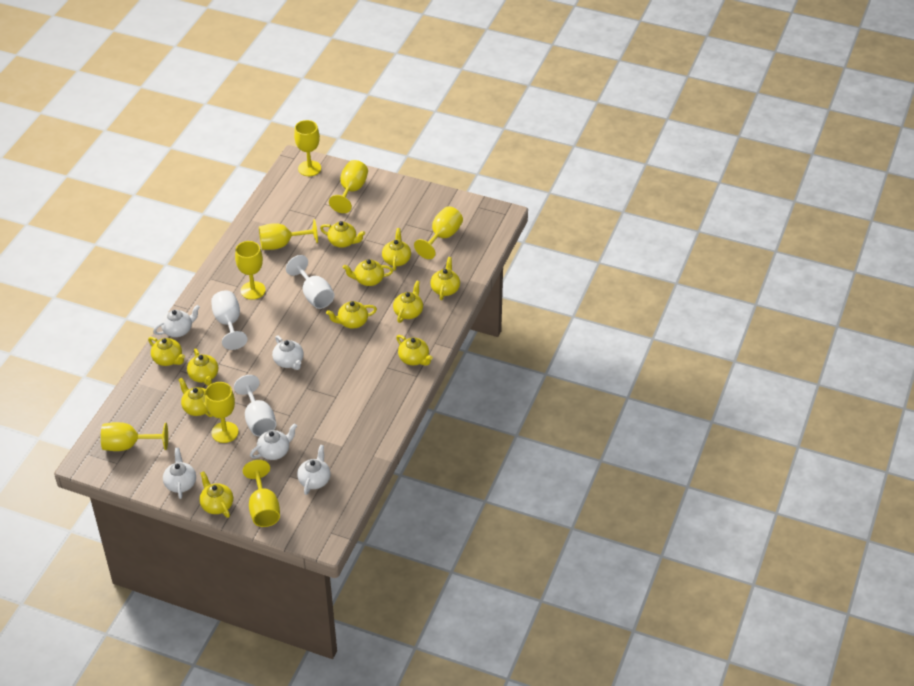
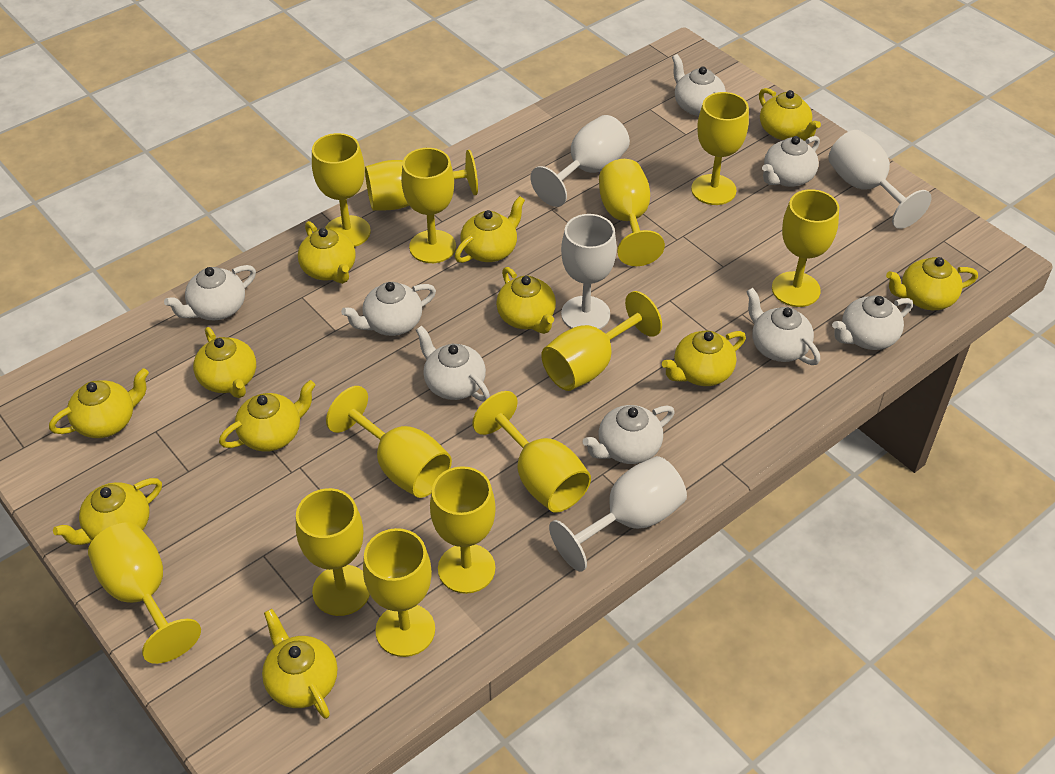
white goblet: 3 -> 4
white teapot: 5 -> 8
yellow goblet: 8 -> 13

